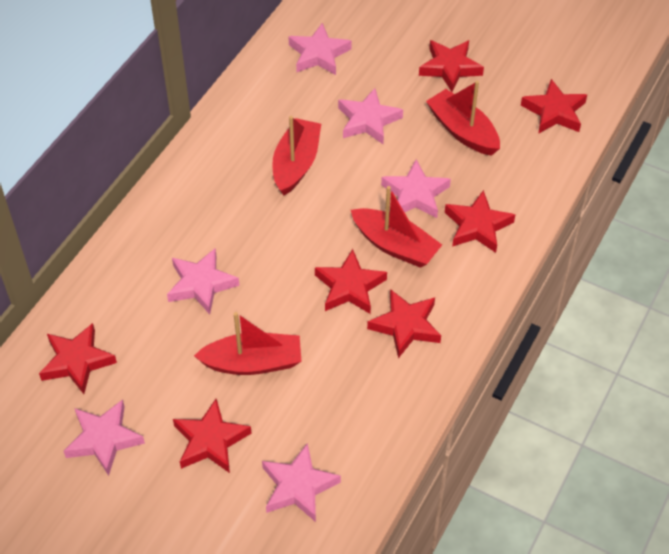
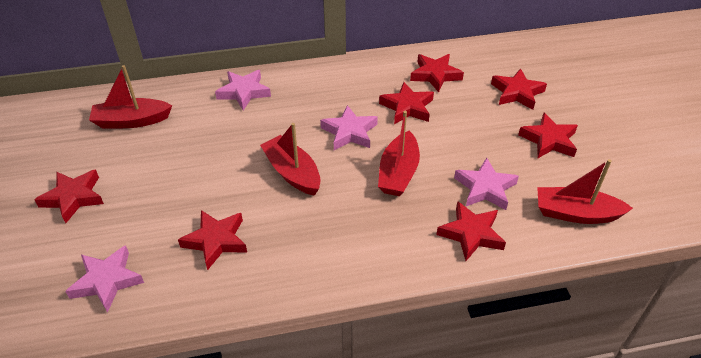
pink star: 6 -> 4

